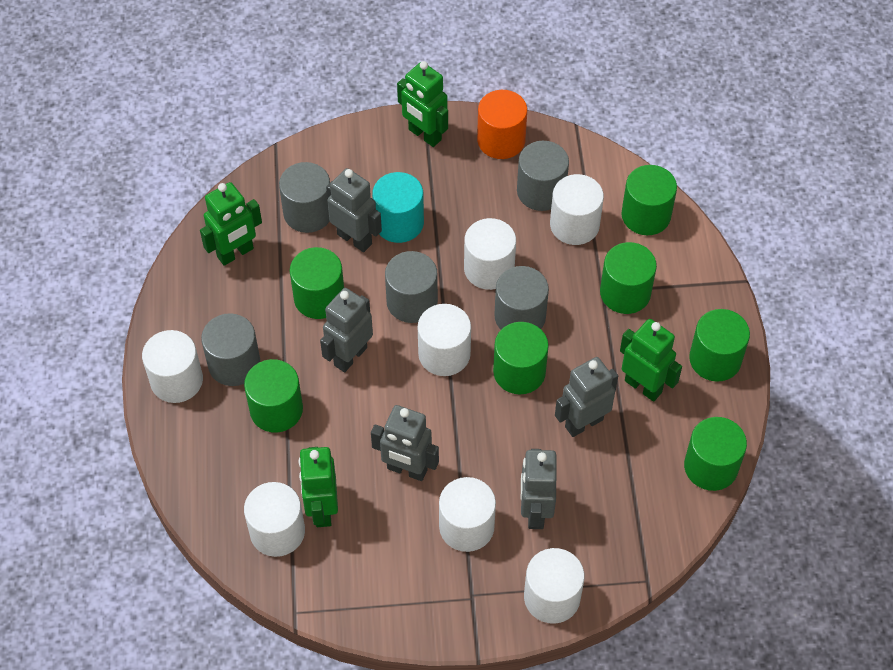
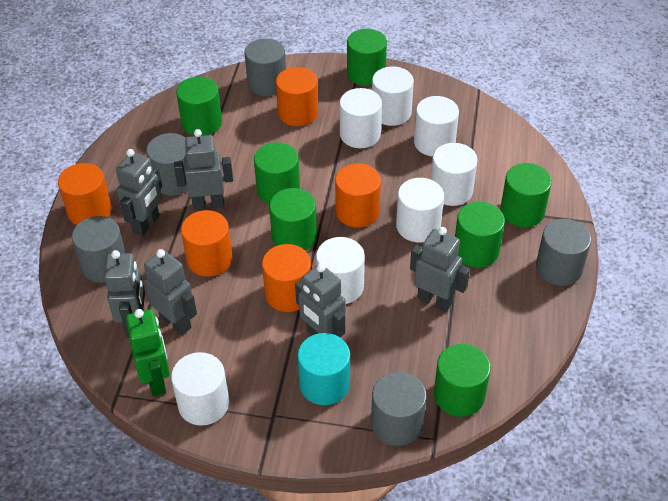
green robot: 4 -> 1
grey robot: 5 -> 6
orange cylinder: 1 -> 5

